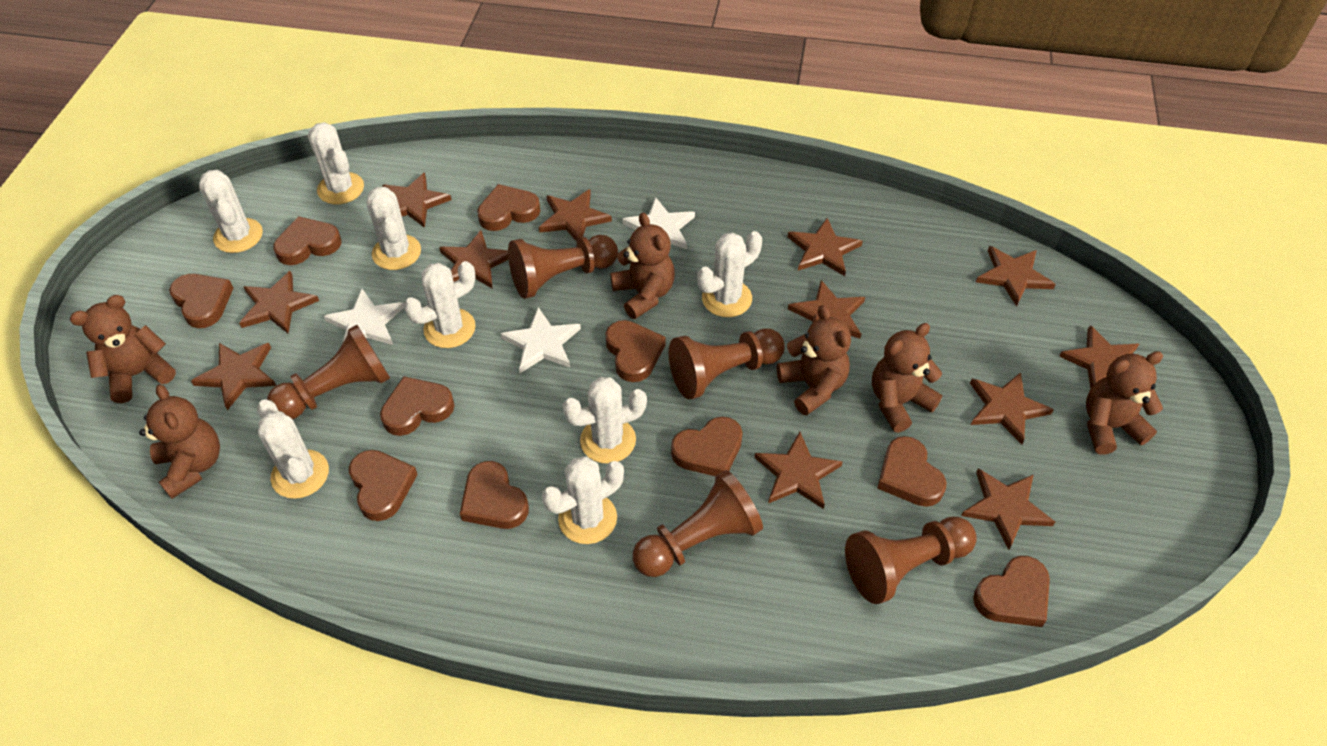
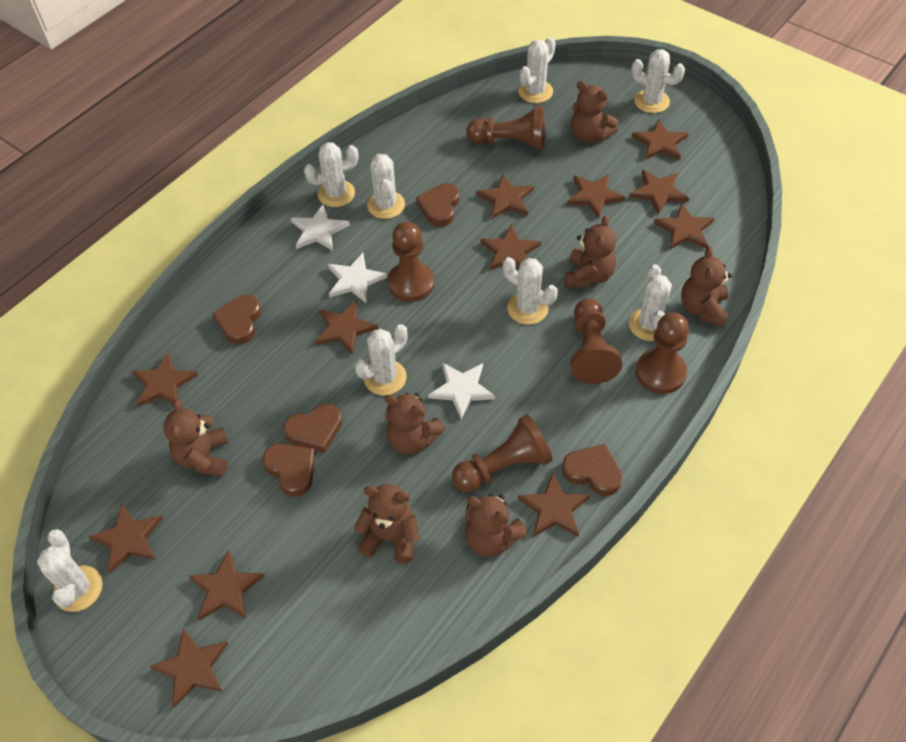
brown heart: 10 -> 5
brown teddy bear: 6 -> 7

